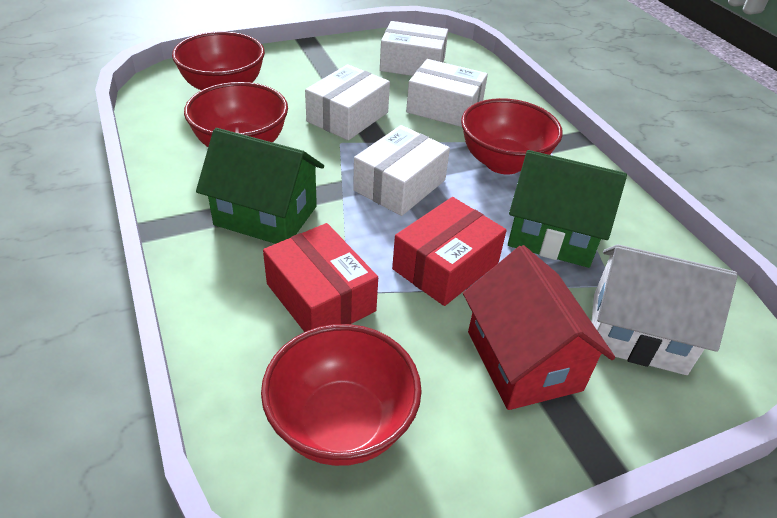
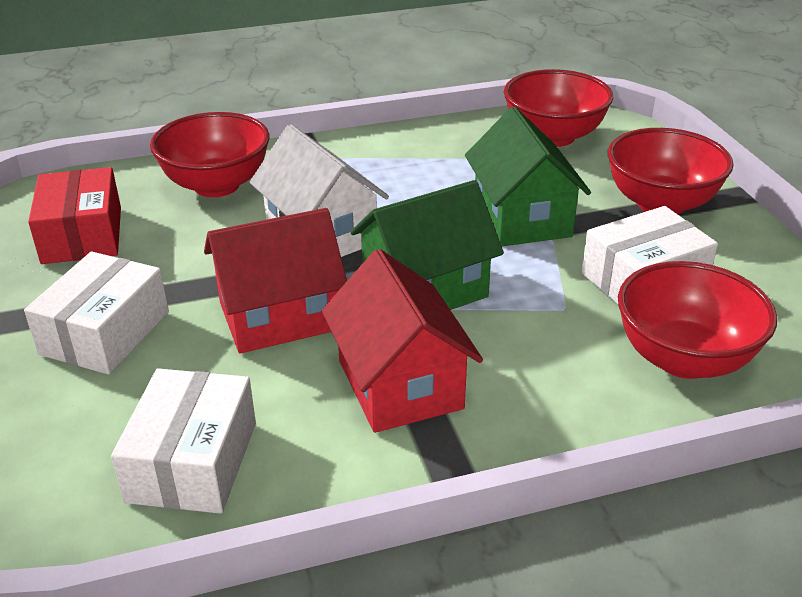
red box: 2 -> 1
red house: 1 -> 2
white box: 4 -> 3

